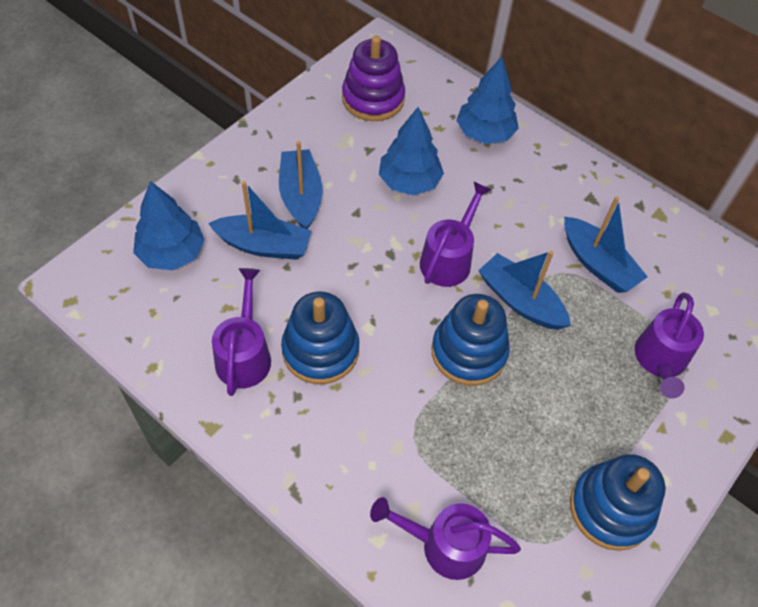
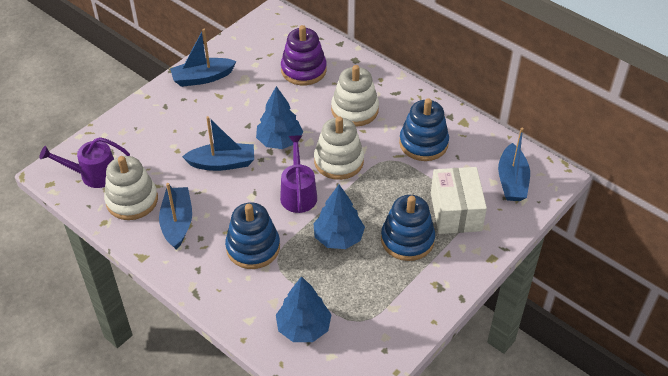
purple watering can: 4 -> 2
white box: 0 -> 1
white stacking toy: 0 -> 3

